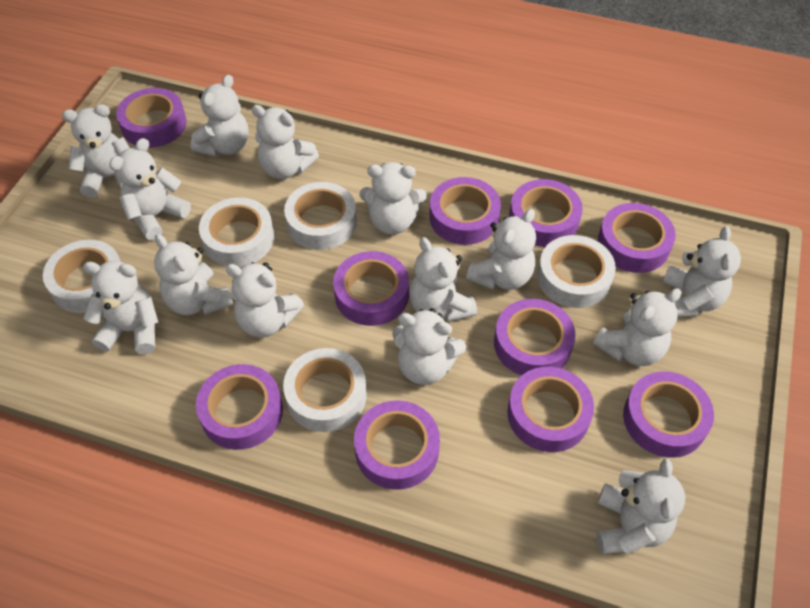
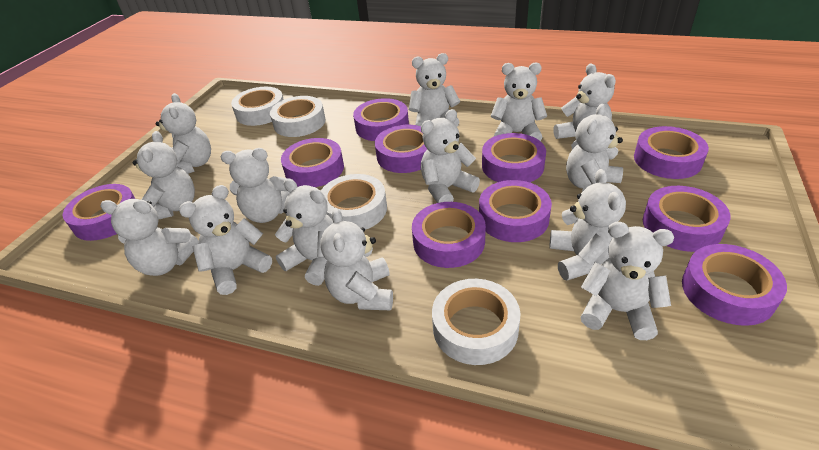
white tape: 5 -> 4

